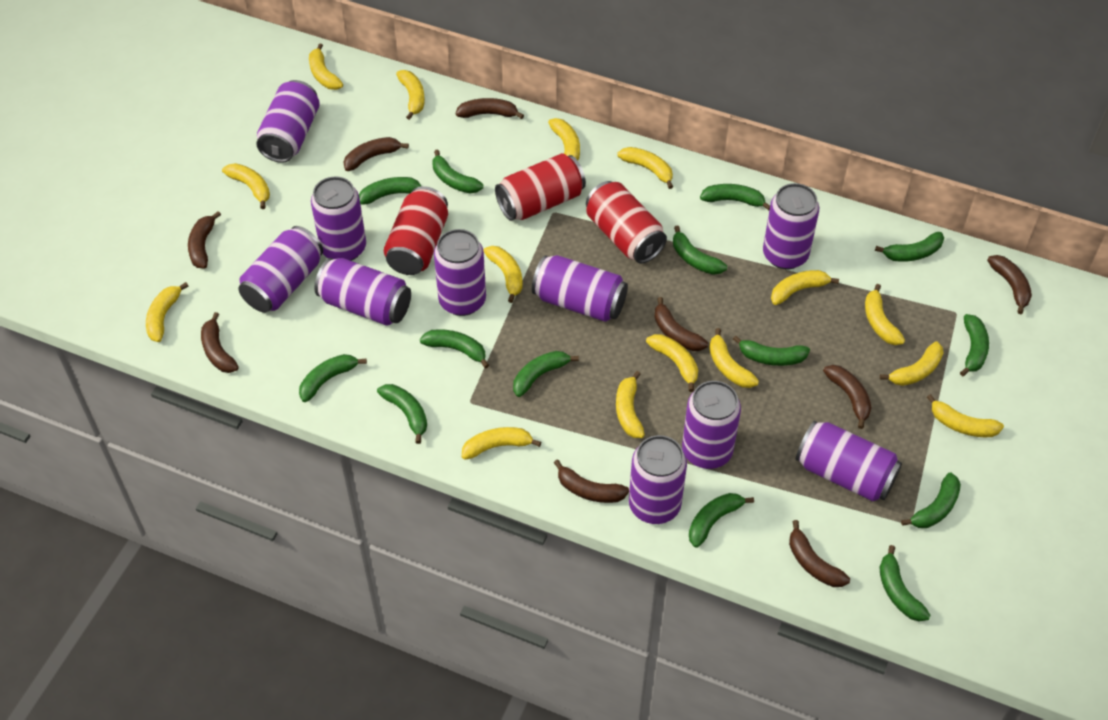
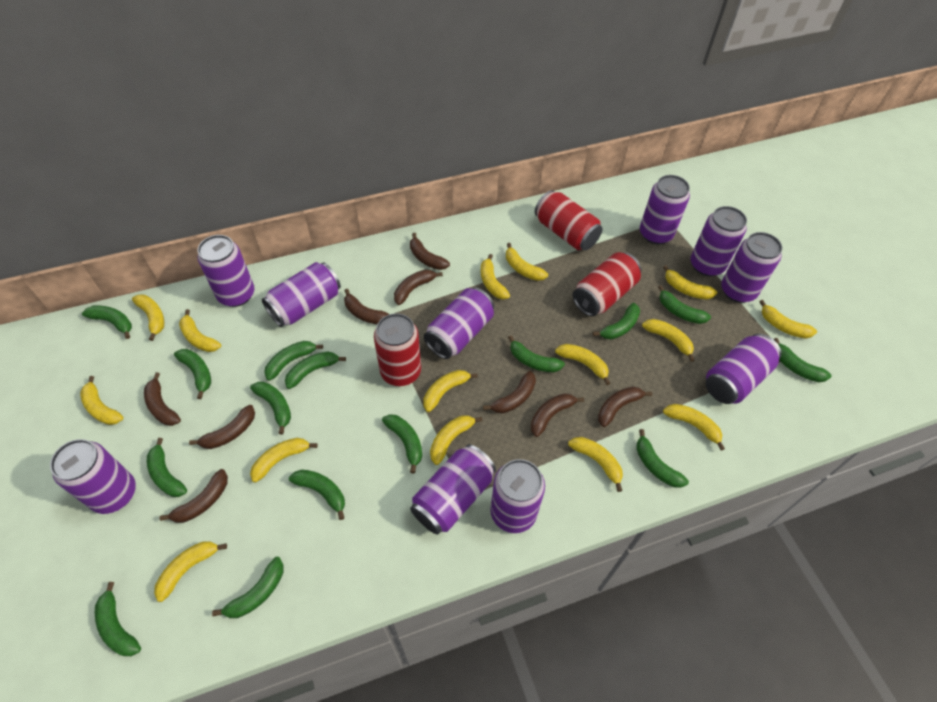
green banana: 14 -> 15

